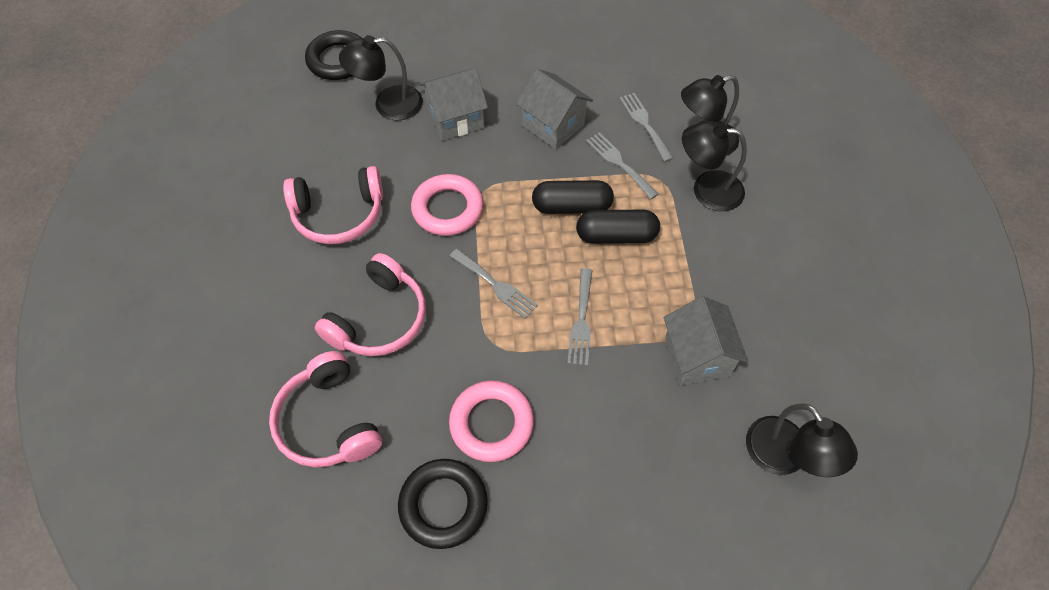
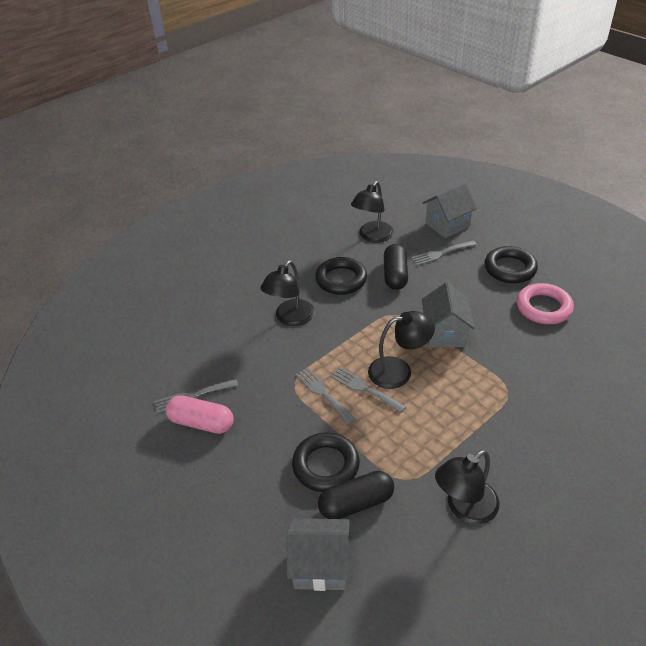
black ring: 2 -> 3
pink capsule: 0 -> 1
pink headphones: 3 -> 0
pink ring: 2 -> 1

